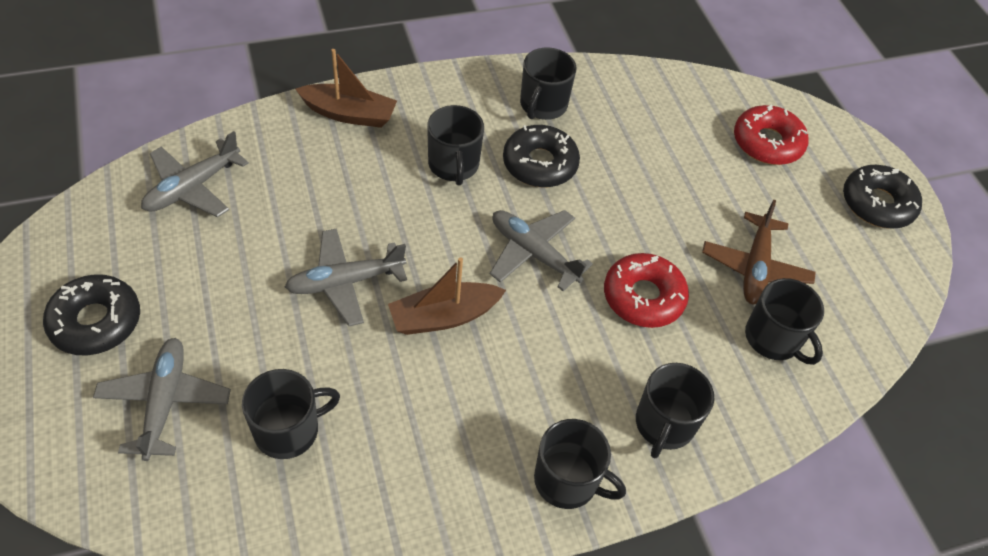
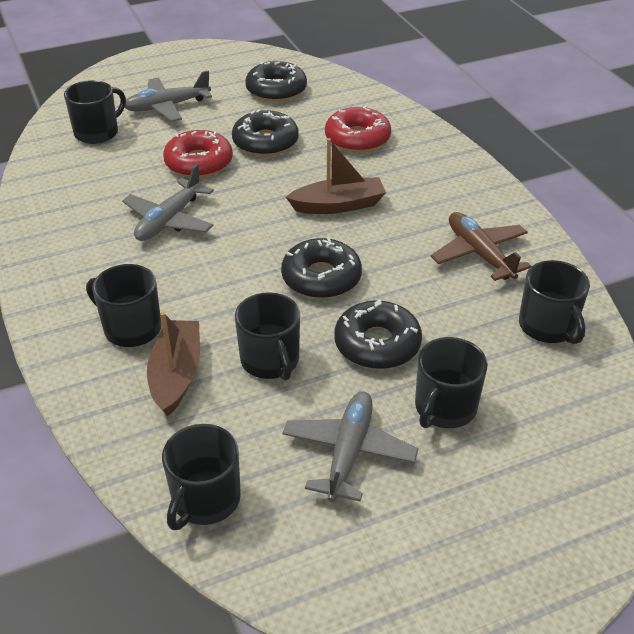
black donut: 3 -> 4
grey plane: 4 -> 3

